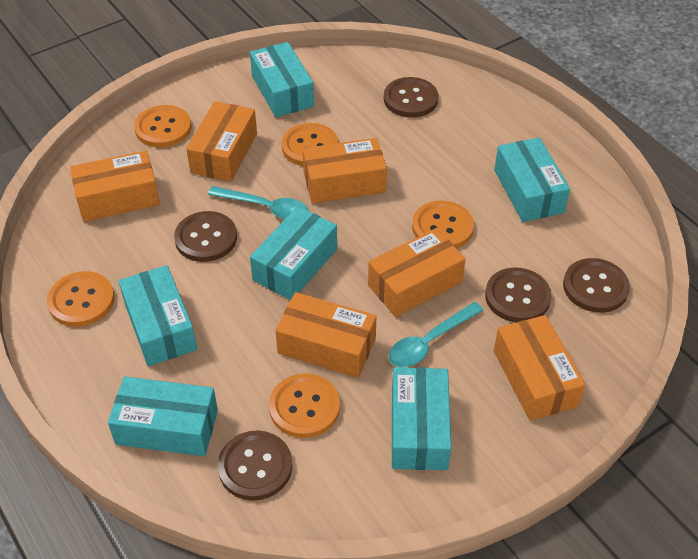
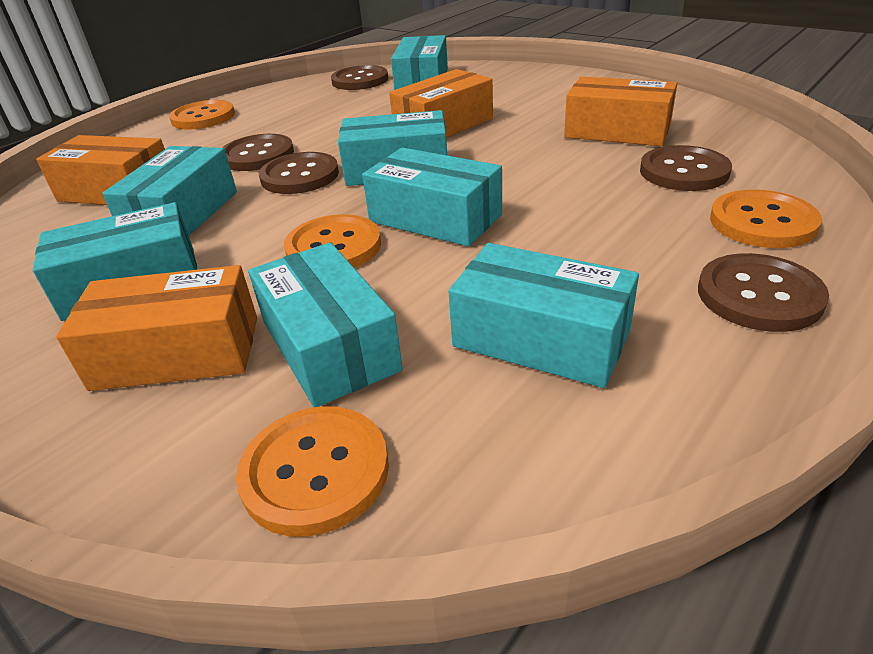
orange box: 6 -> 4
orange button: 5 -> 4
turquoise box: 6 -> 7
turquoise spoon: 2 -> 0

